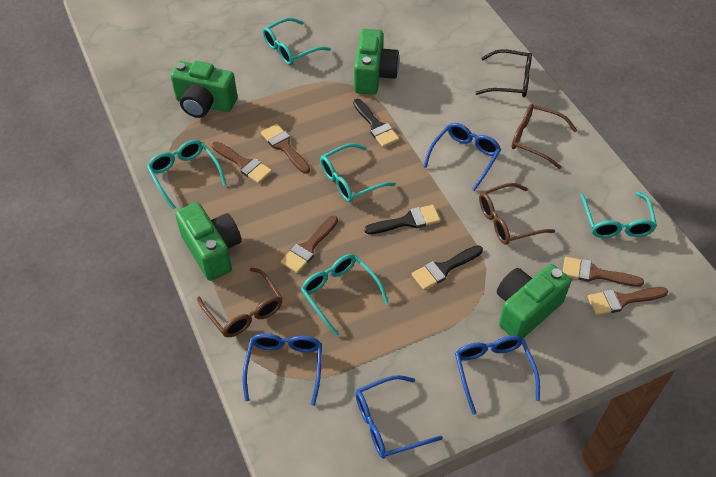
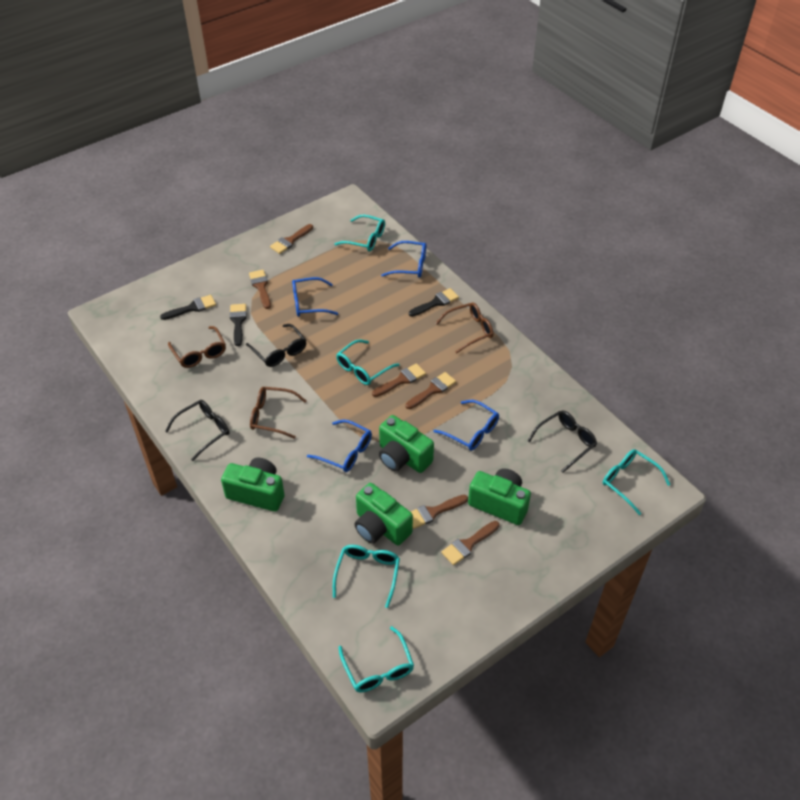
black glasses: 1 -> 3
brown brush: 5 -> 6

